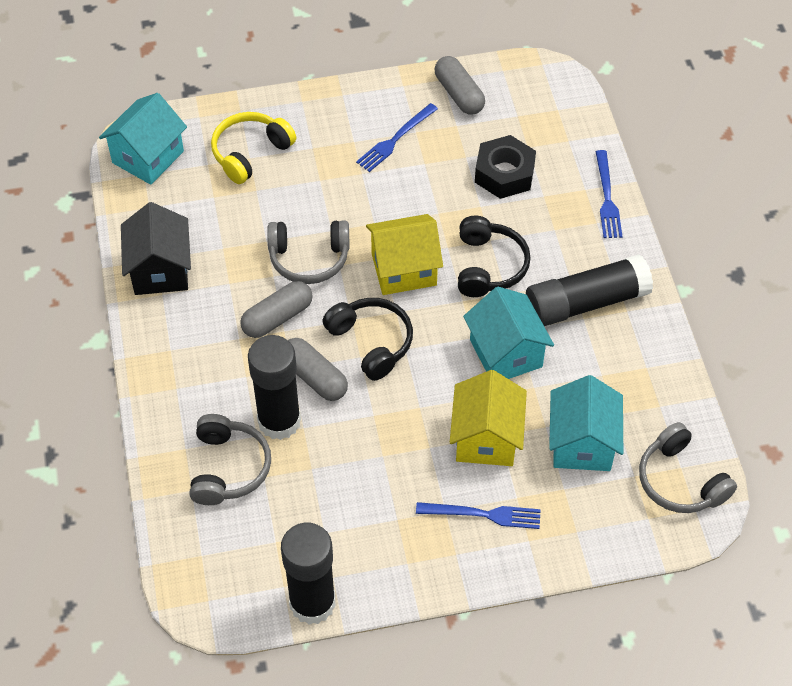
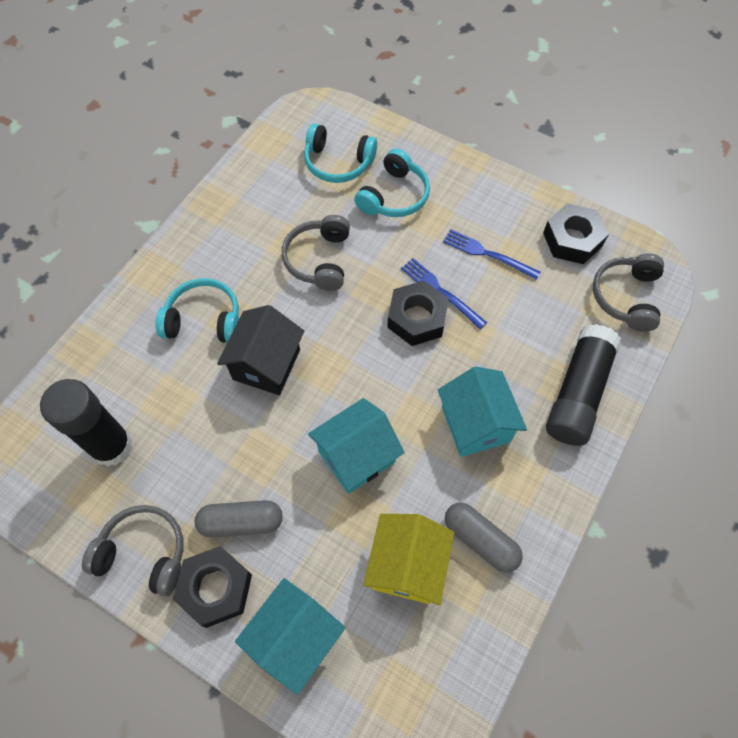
black glue stick: 3 -> 2
black headphones: 2 -> 0
black nut: 1 -> 3
blue fork: 3 -> 2
grey capsule: 3 -> 2
turquoise headphones: 0 -> 3
yellow headphones: 1 -> 0
yellow house: 2 -> 1

